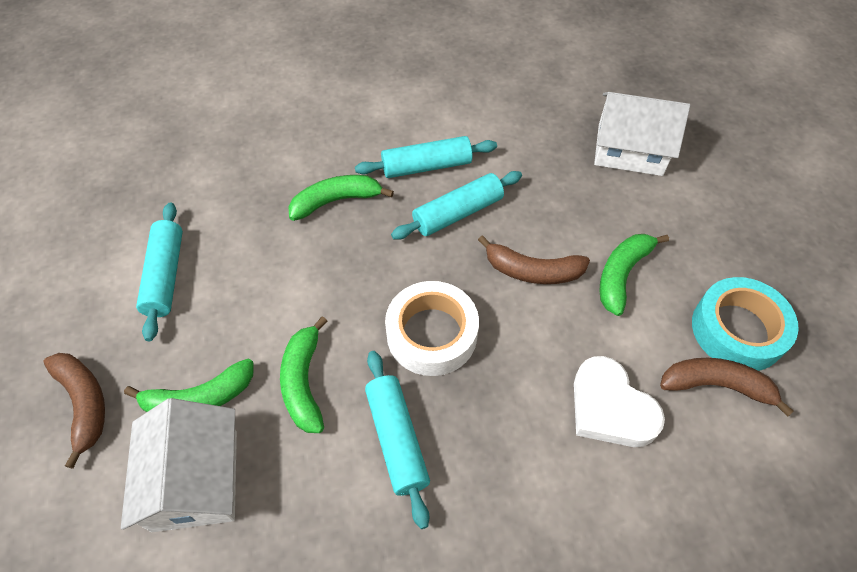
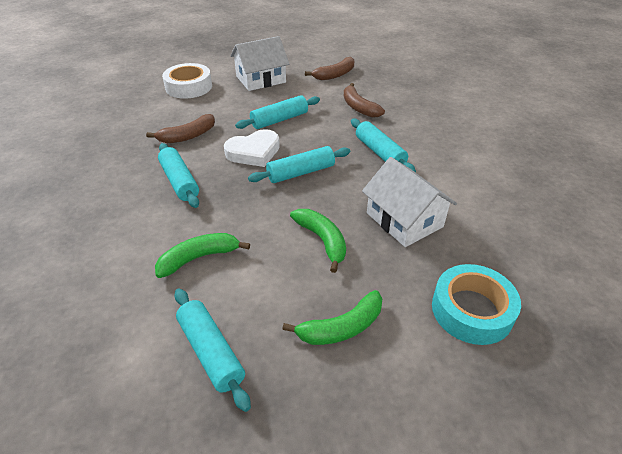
green banana: 4 -> 3
turquoise rolling pin: 4 -> 5

